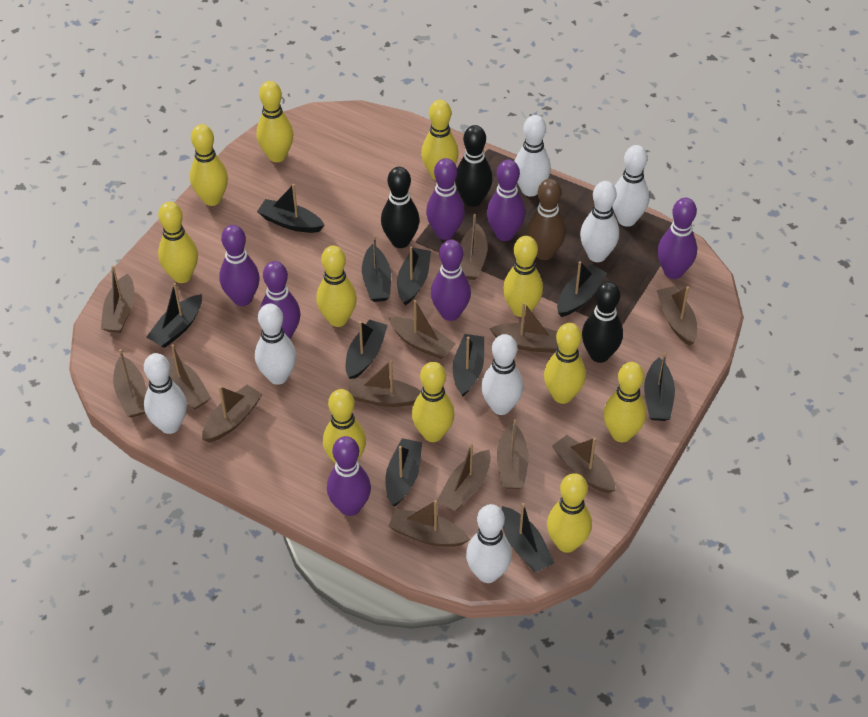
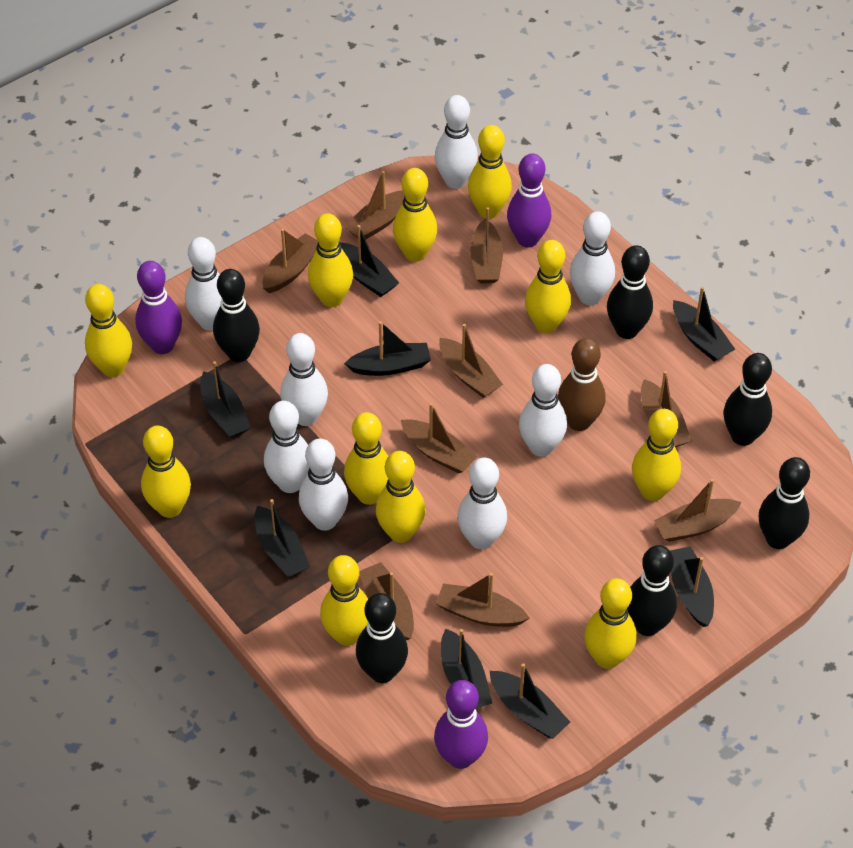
black boat: 10 -> 8
black bowling pin: 3 -> 6
brown boat: 13 -> 9
purple bowling pin: 7 -> 3
white bowling pin: 7 -> 8

